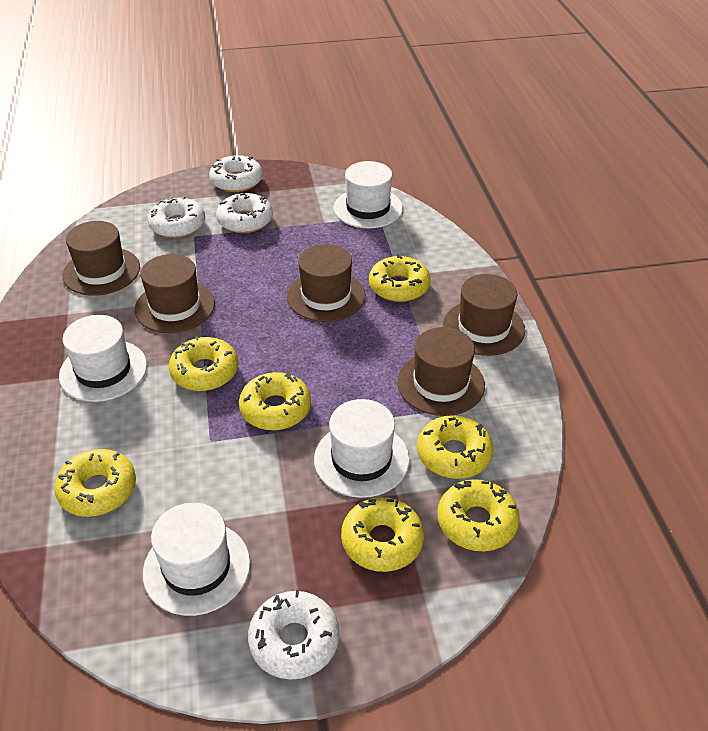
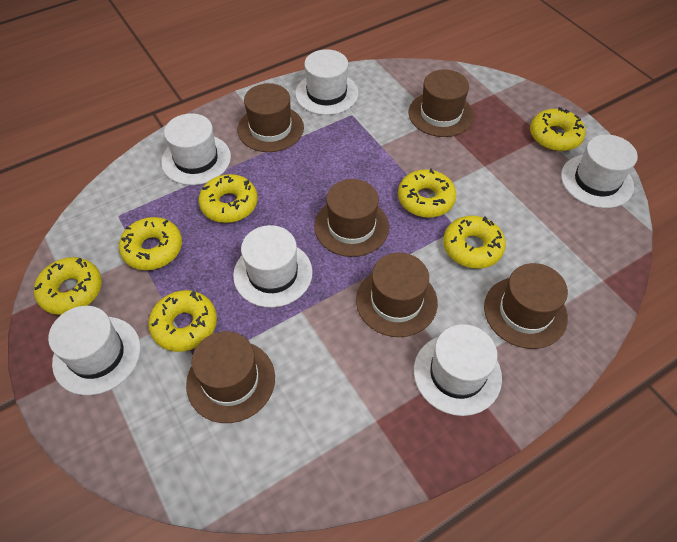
brown hat: 5 -> 6
white donut: 4 -> 0
white hat: 4 -> 6

